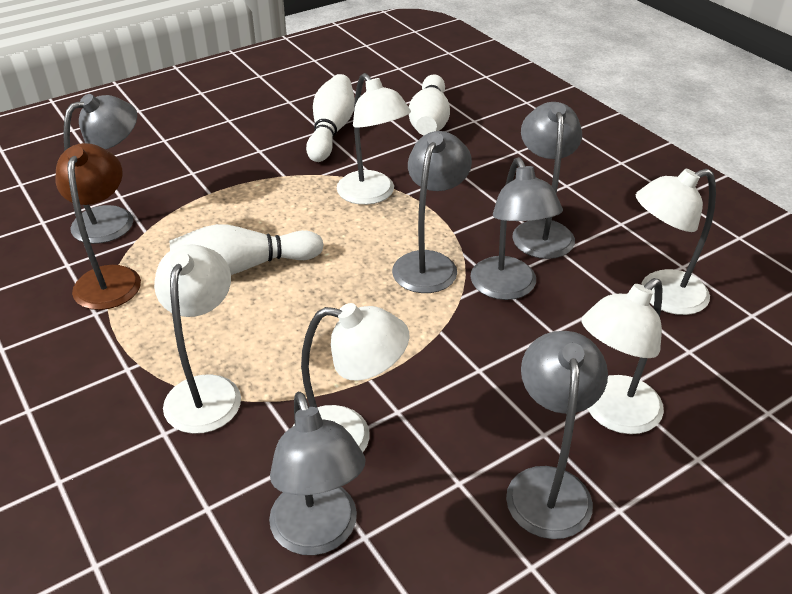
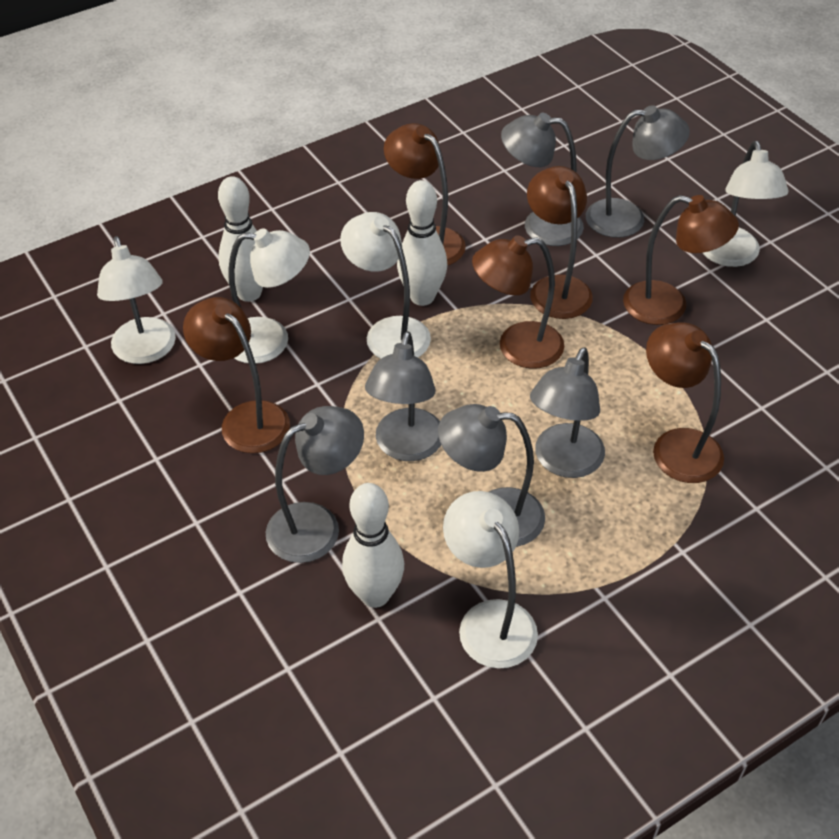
brown lamp: 1 -> 6

